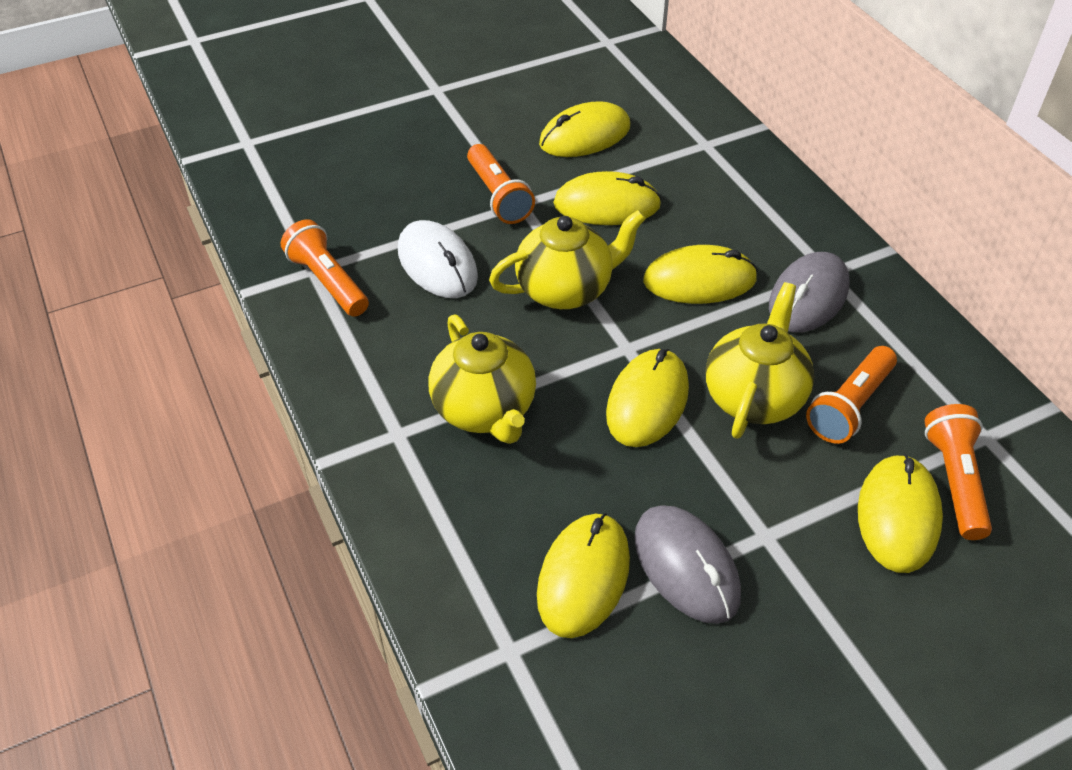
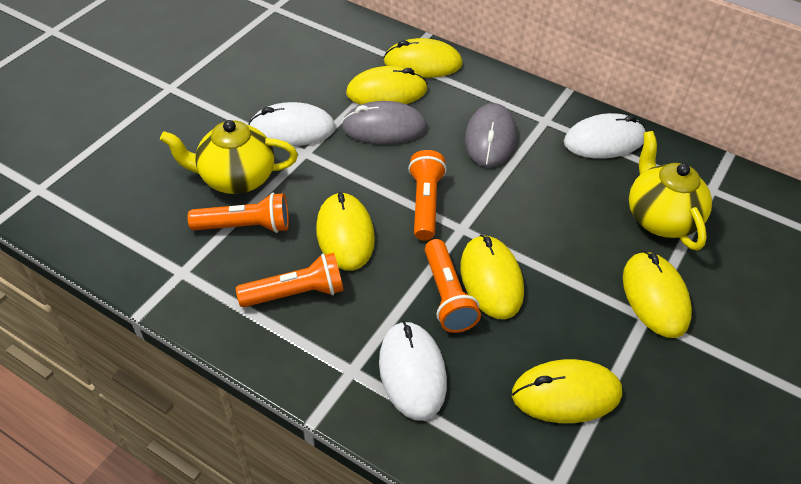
white mouse: 1 -> 3
yellow teapot: 3 -> 2

